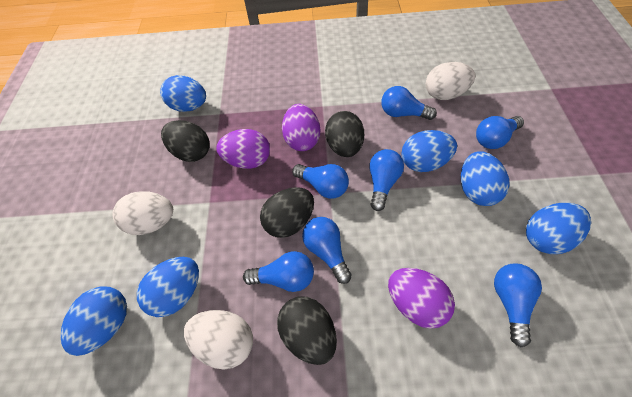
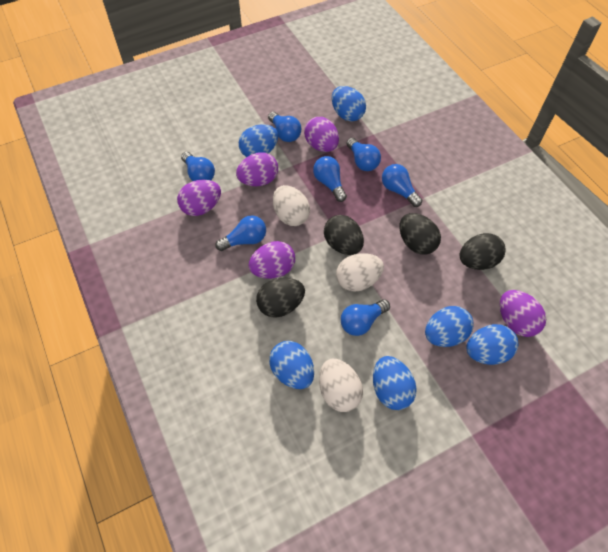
purple egg: 3 -> 5

